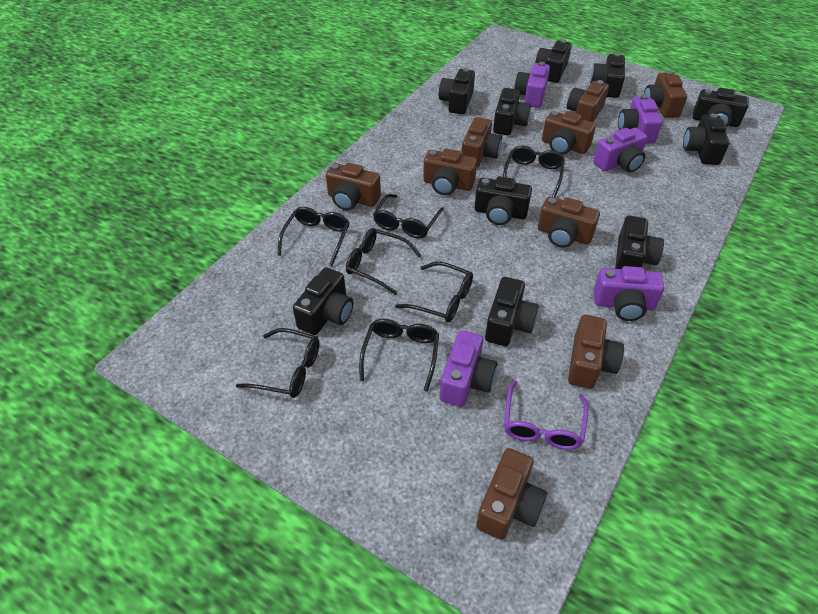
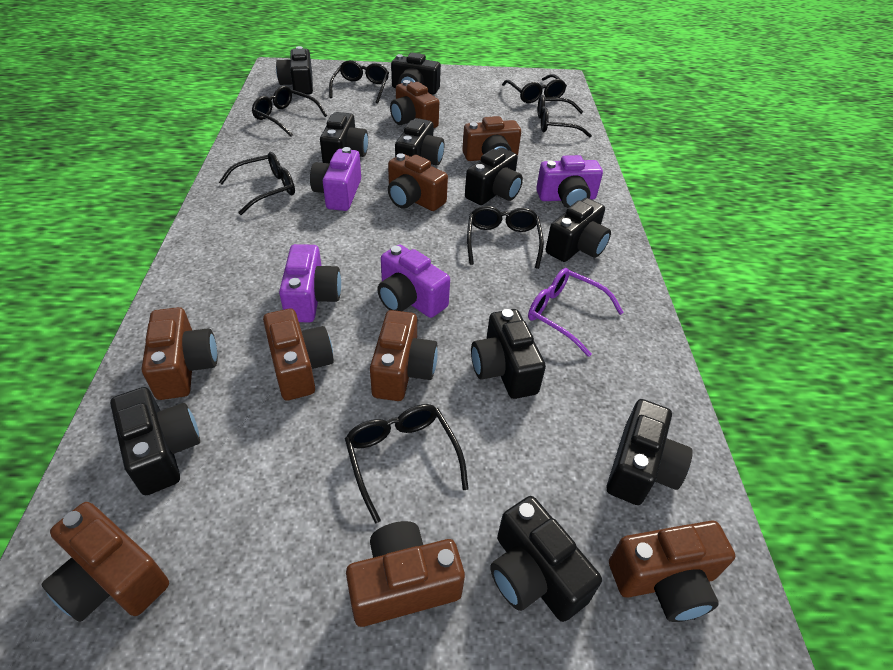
purple camera: 5 -> 4

